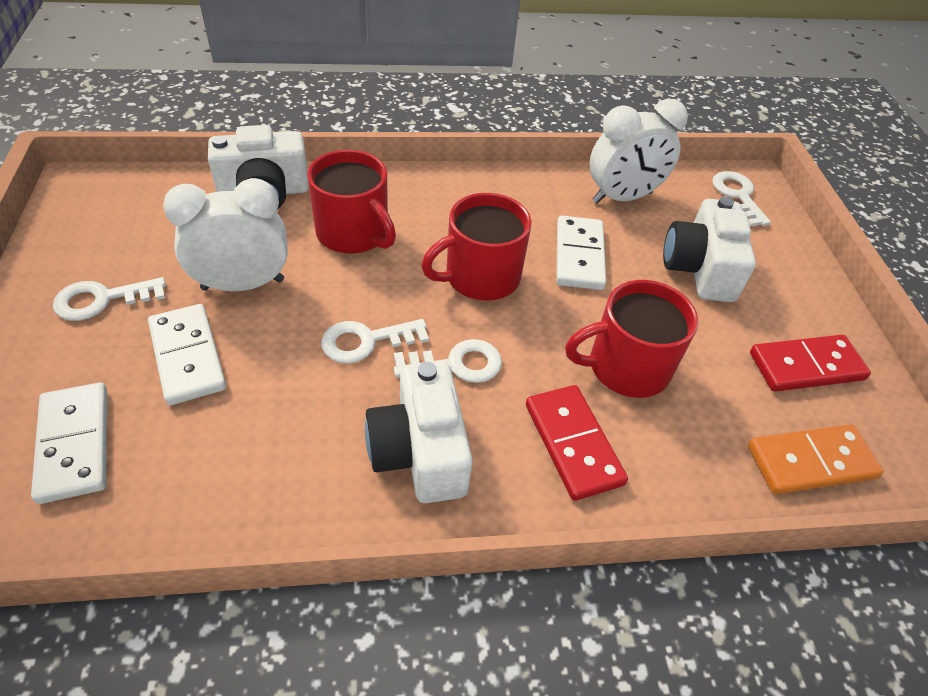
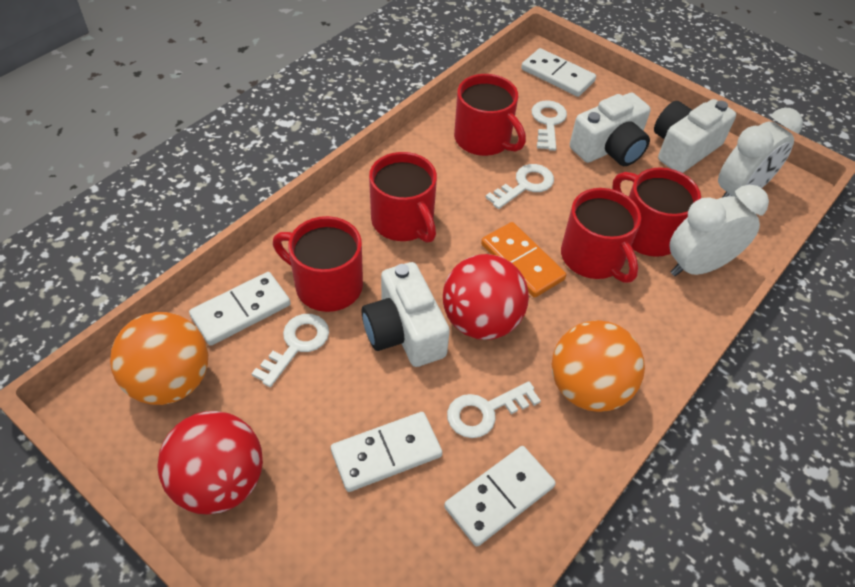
orange ball: 0 -> 2
red ball: 0 -> 2
red domino: 2 -> 0
red mug: 3 -> 5
white domino: 3 -> 4

